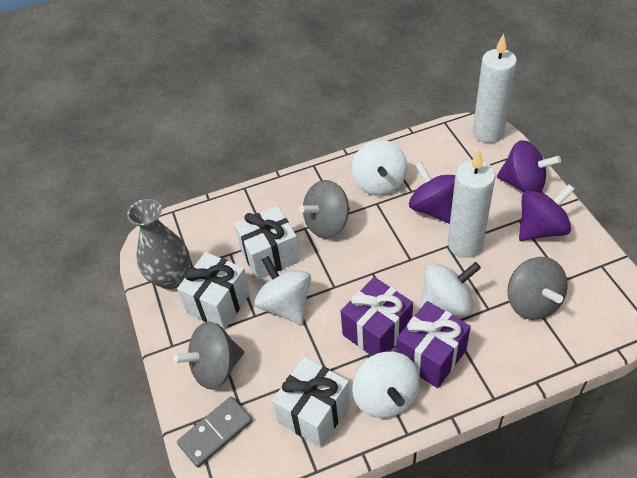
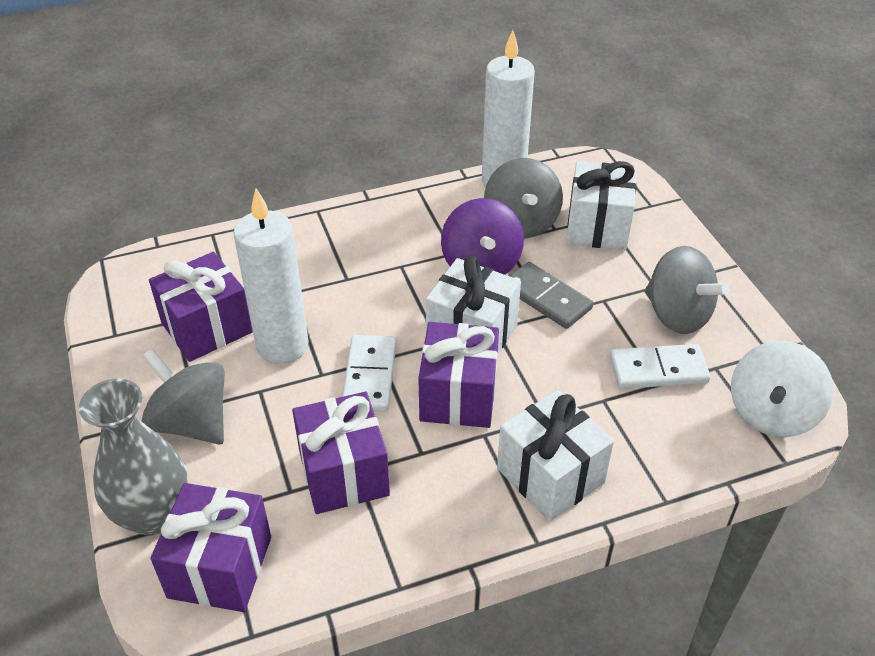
purple gift: 2 -> 4
purple spinning top: 3 -> 1
white domino: 0 -> 2
white spinning top: 4 -> 1

